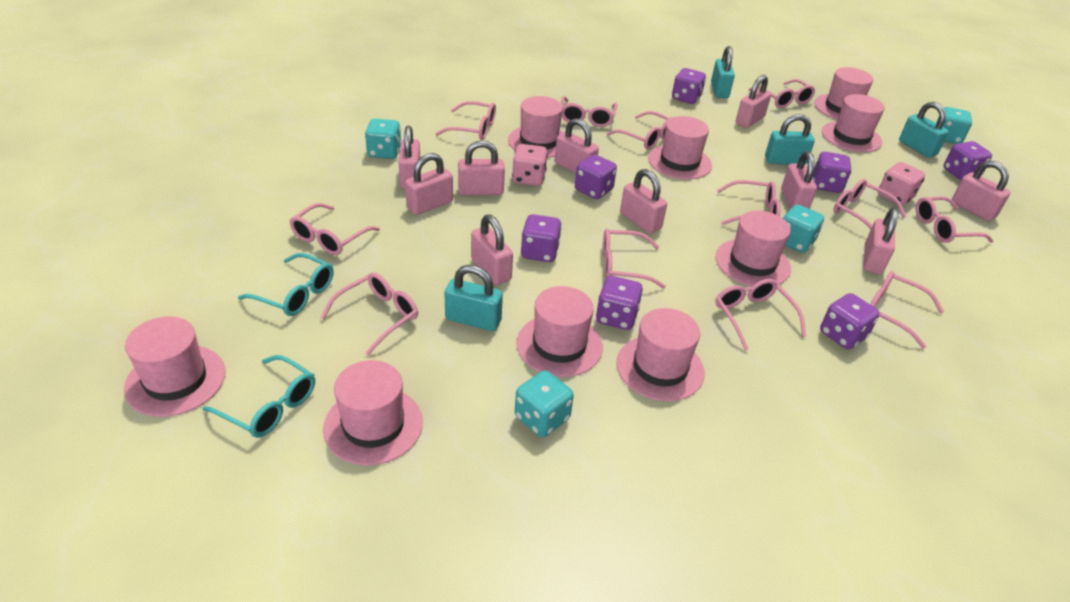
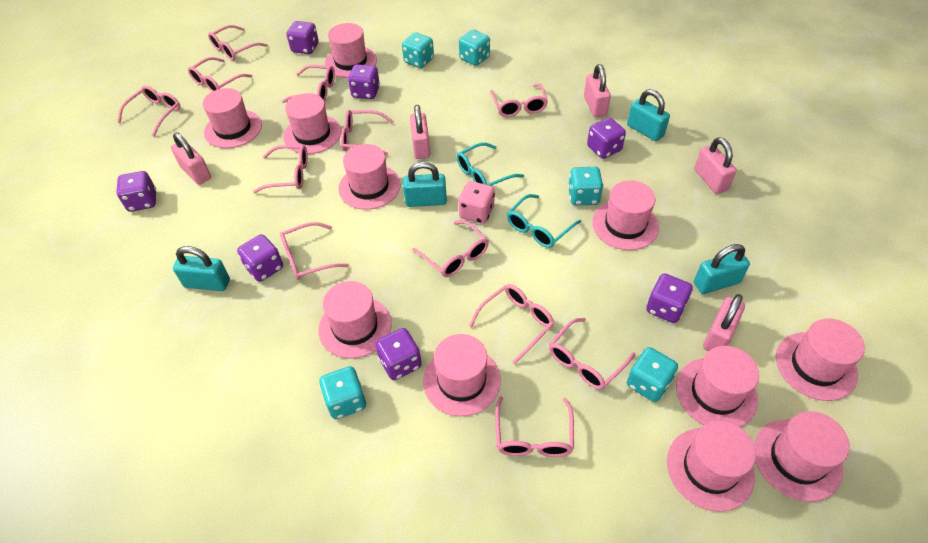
pink dice: 2 -> 1
pink hat: 9 -> 11
pink padlock: 10 -> 5
turquoise dice: 4 -> 5

